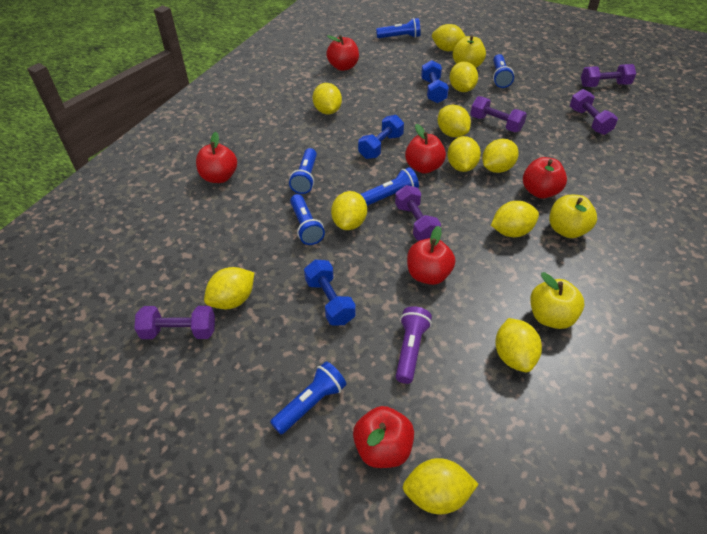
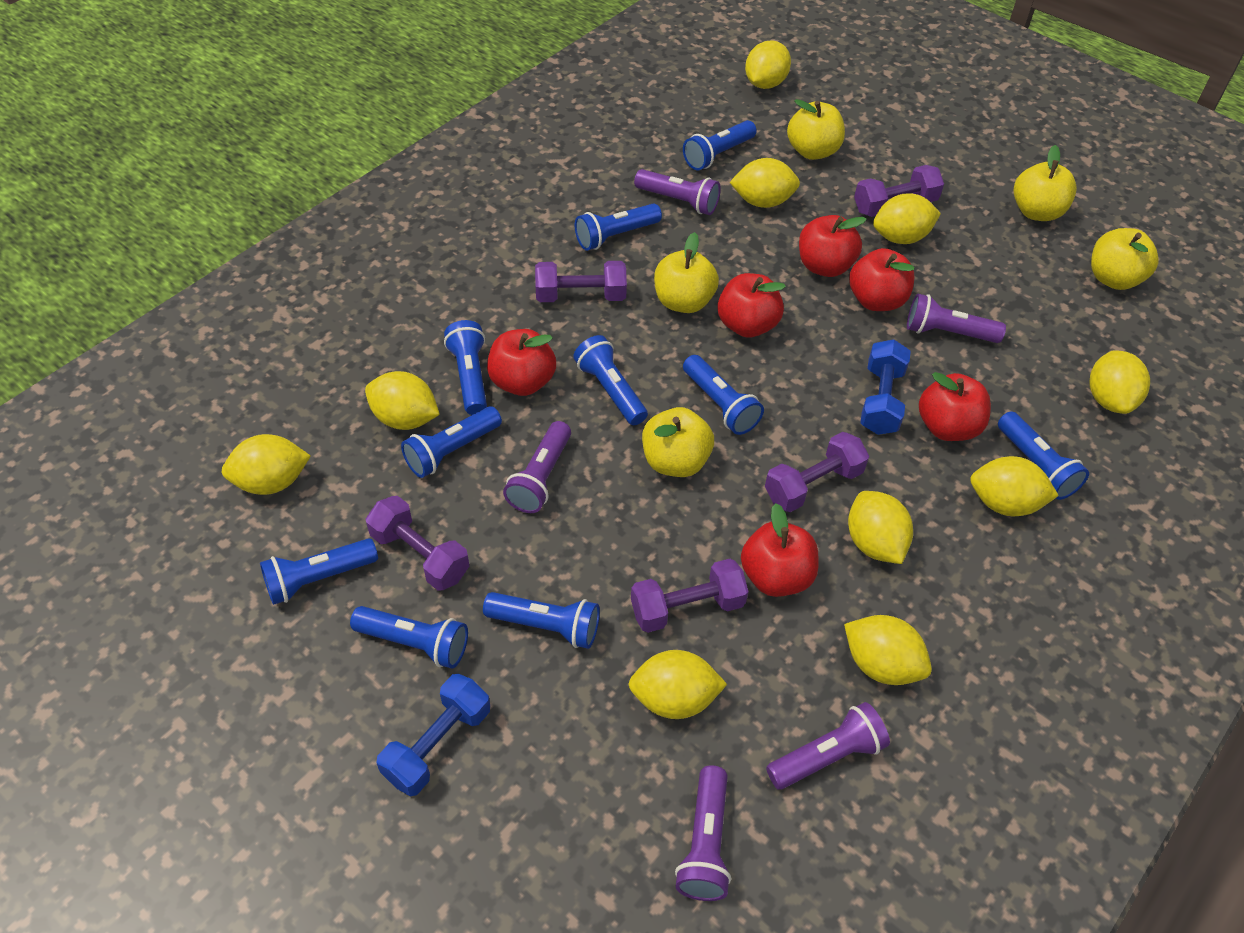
blue dumbbell: 3 -> 2
blue flashlight: 6 -> 10
purple flashlight: 1 -> 5
yellow apple: 3 -> 5
yellow lemon: 11 -> 10

